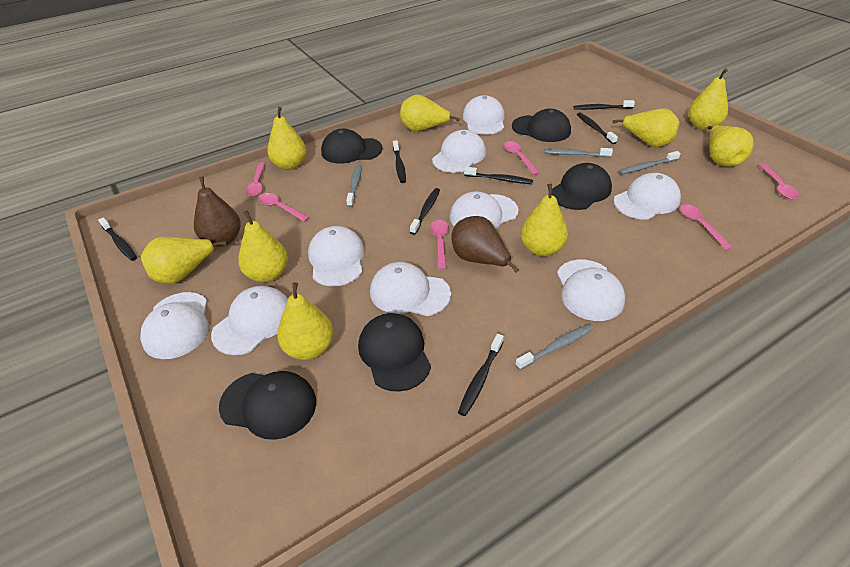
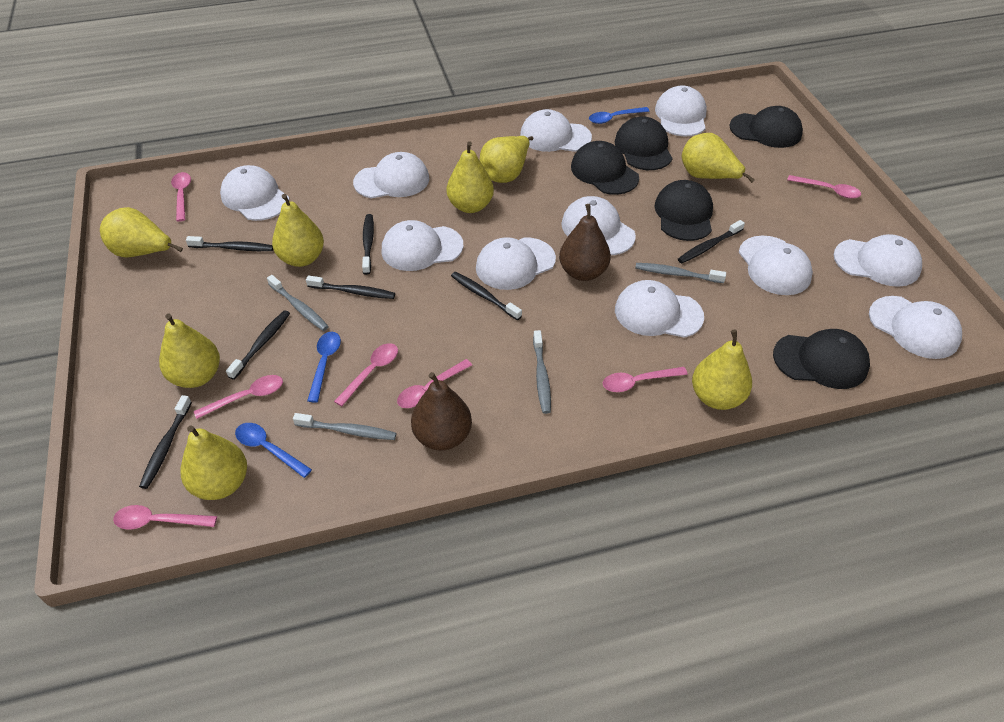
blue spoon: 0 -> 3
pink spoon: 6 -> 7
white cap: 9 -> 11
yellow pear: 9 -> 8

